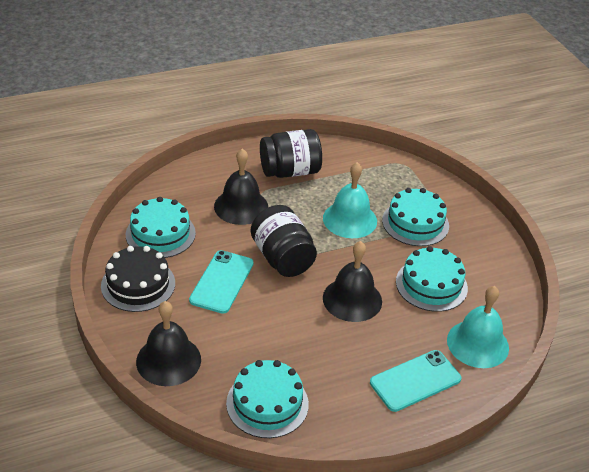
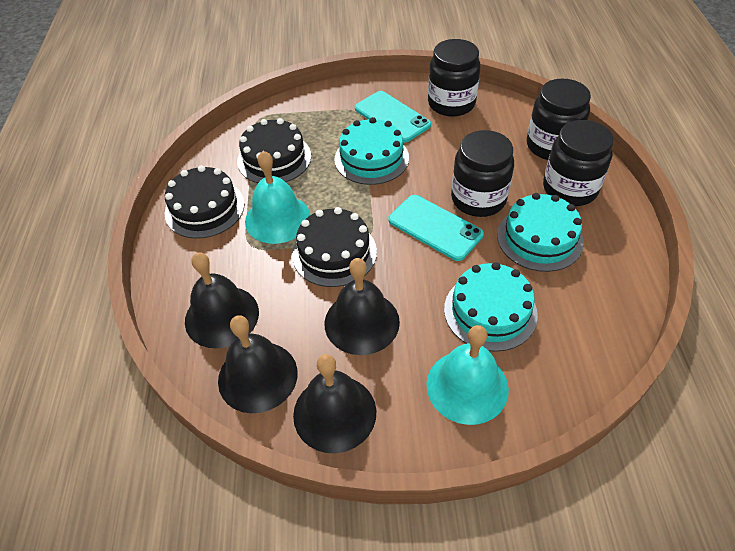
black bell: 3 -> 4
black cake: 1 -> 3
black jar: 2 -> 4
turquoise cake: 4 -> 3

